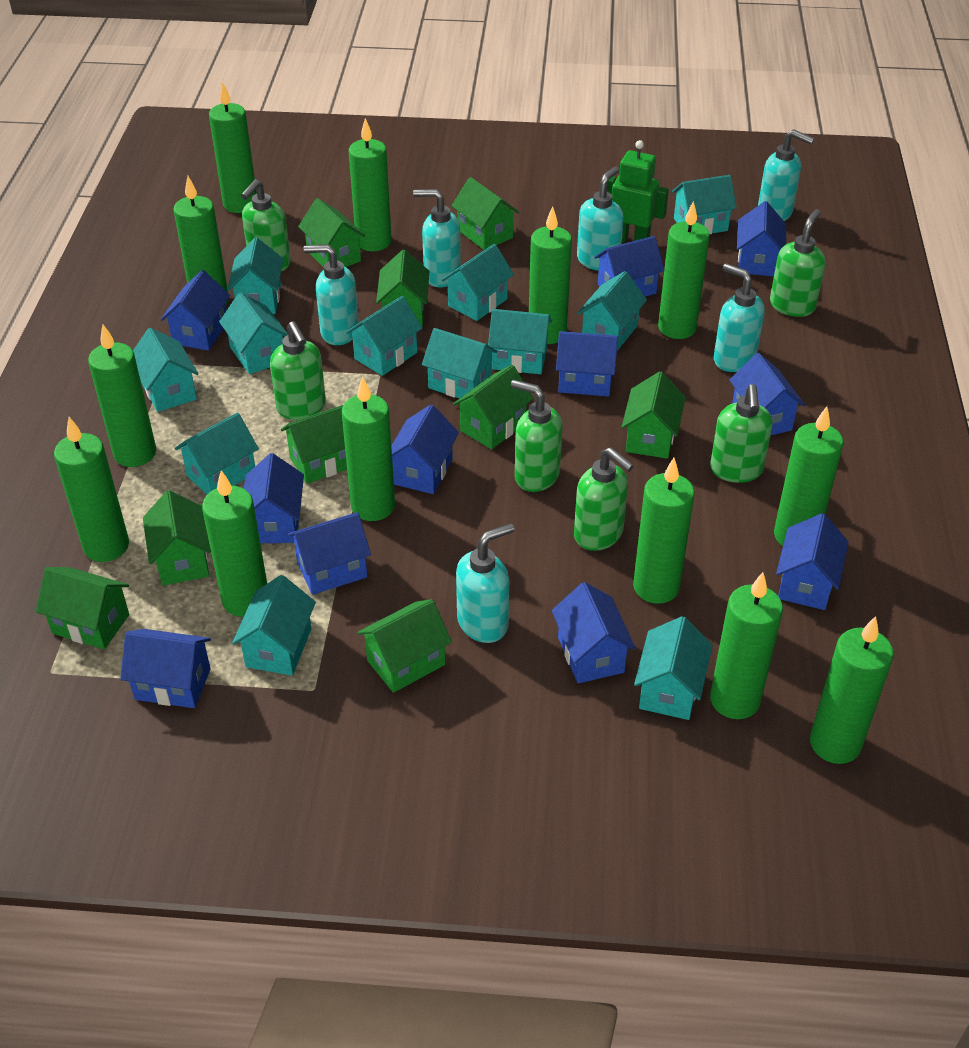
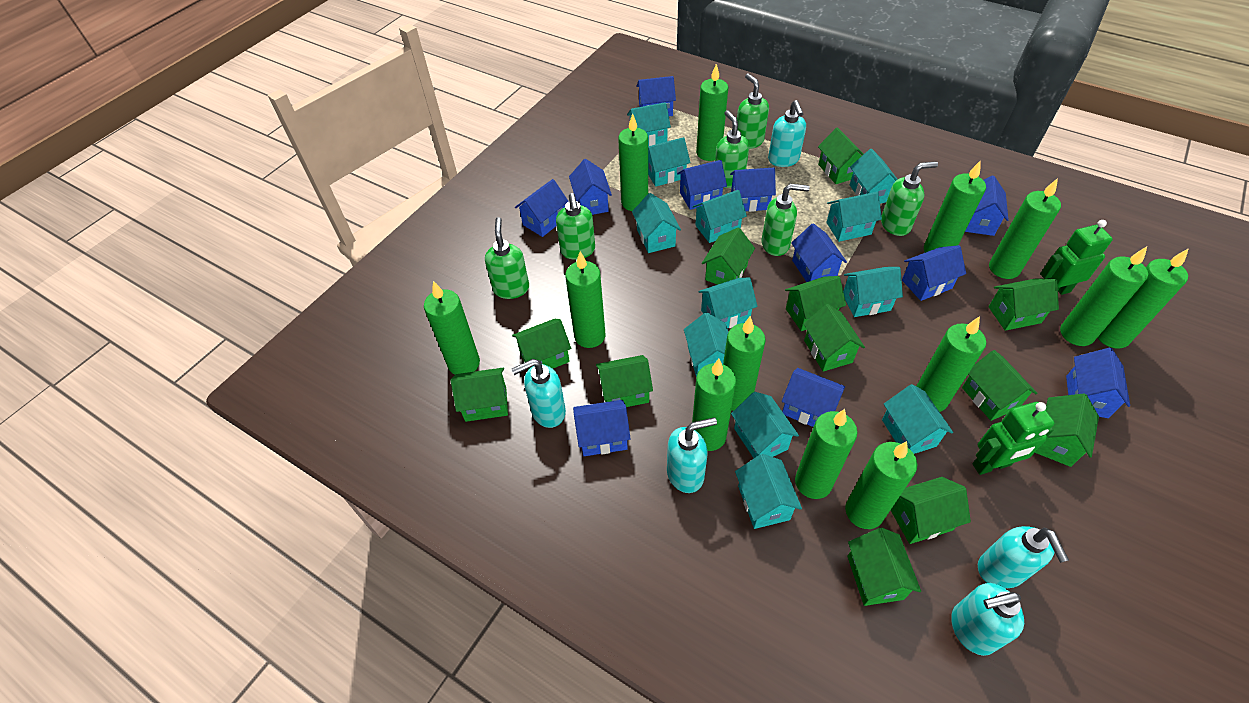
green house: 9 -> 12
green robot: 1 -> 2
turquoise soap dispenser: 6 -> 5

